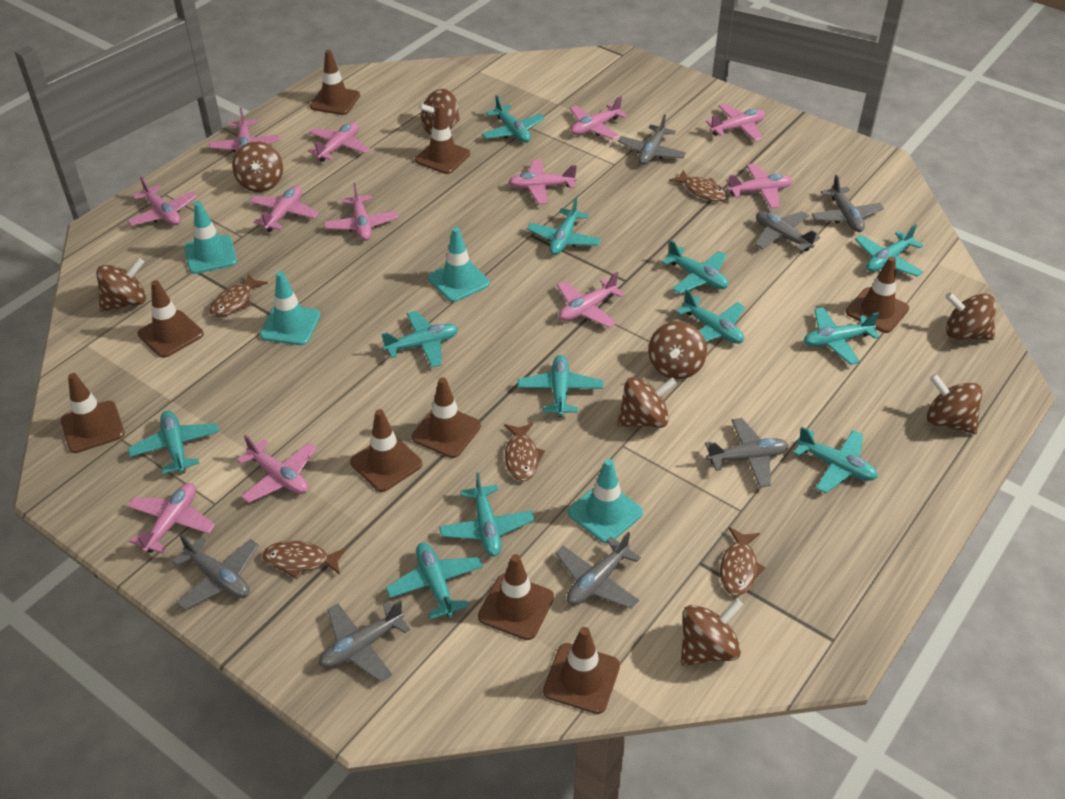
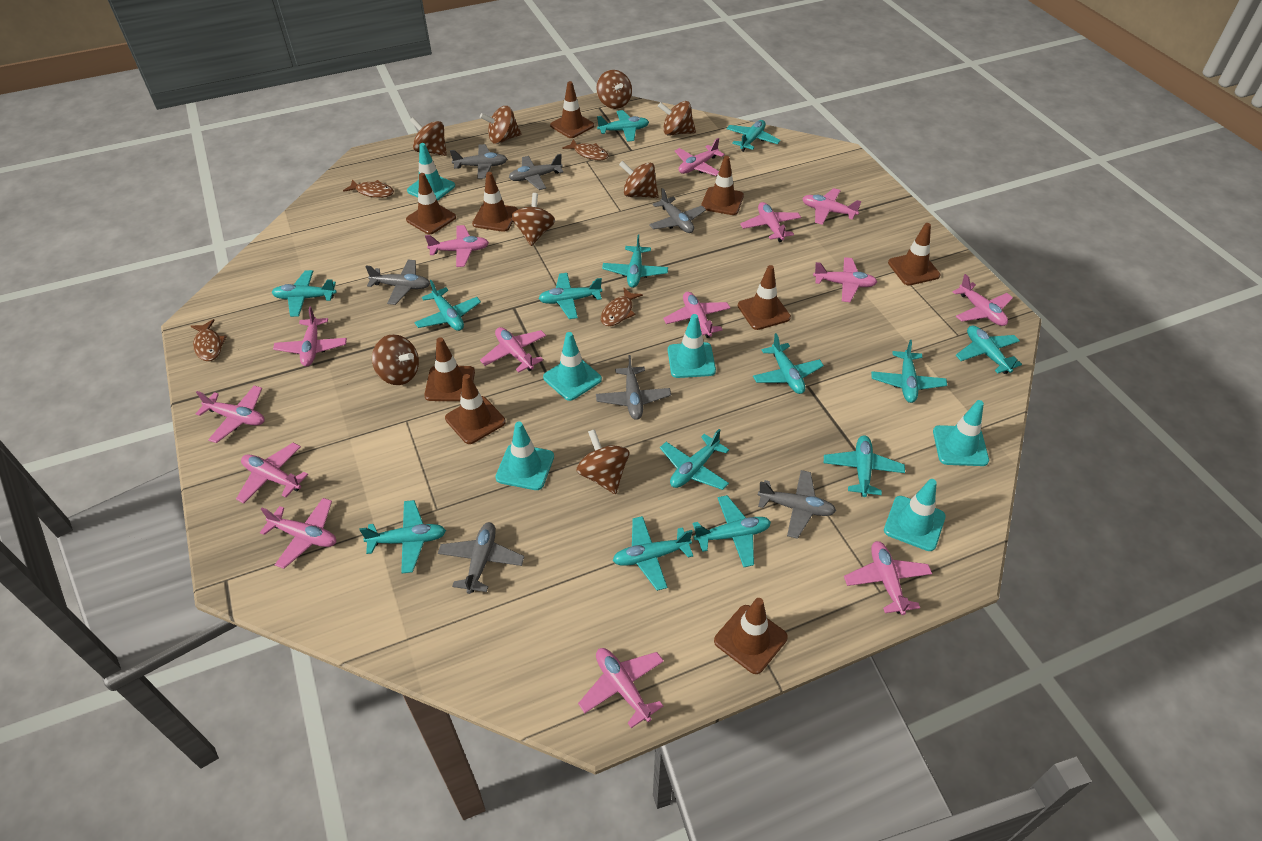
brown fish: 5 -> 4
pink plane: 12 -> 14
turquoise plane: 12 -> 14
turquoise traffic cone: 4 -> 6

